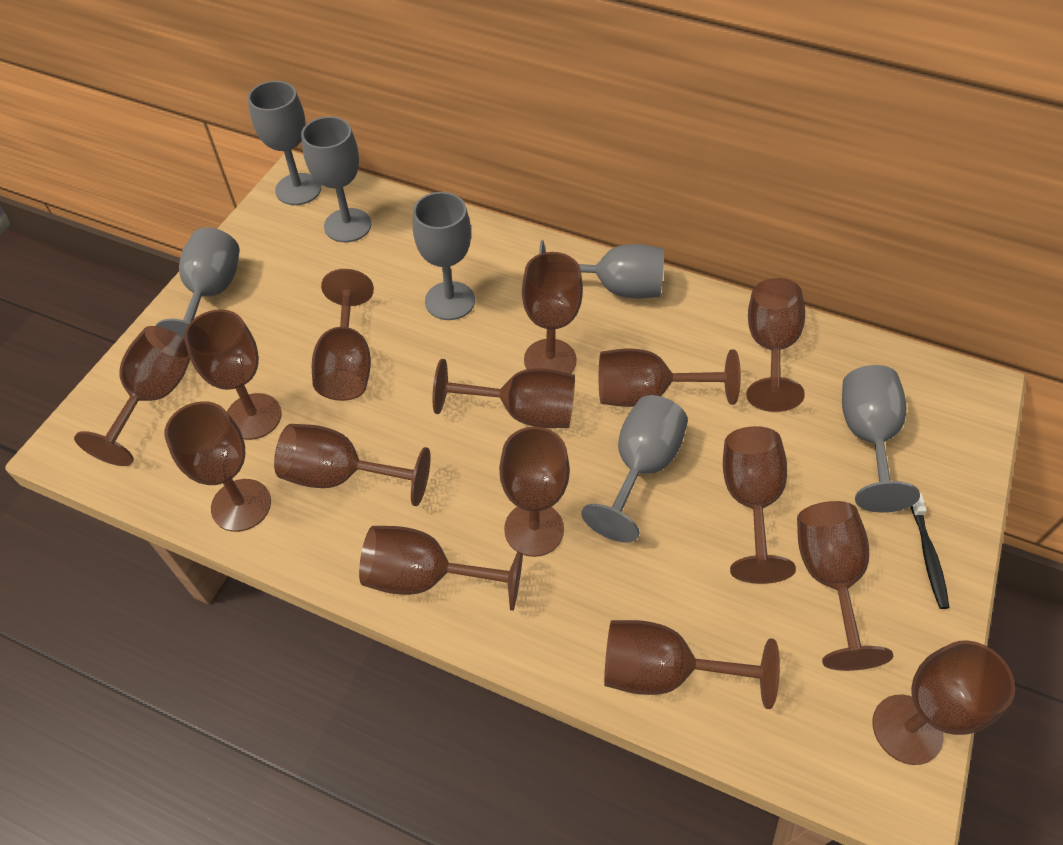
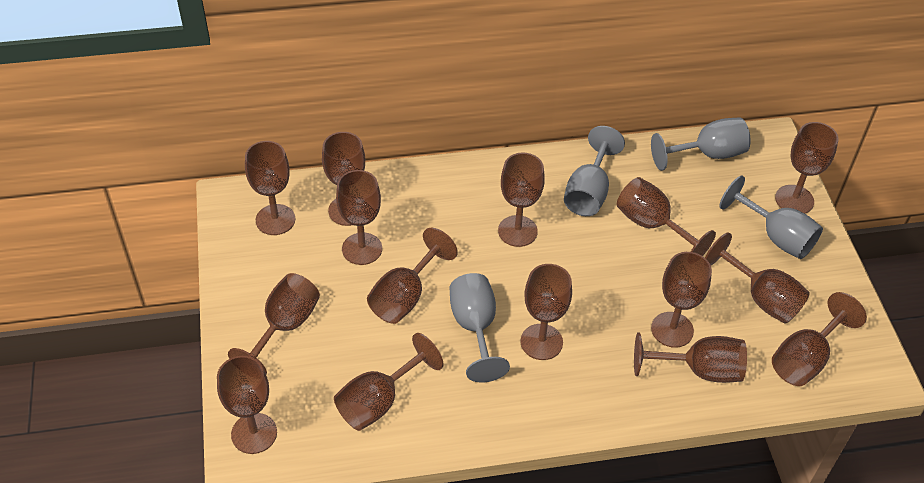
black toothbrush: 1 -> 0
grey goblet: 7 -> 4

